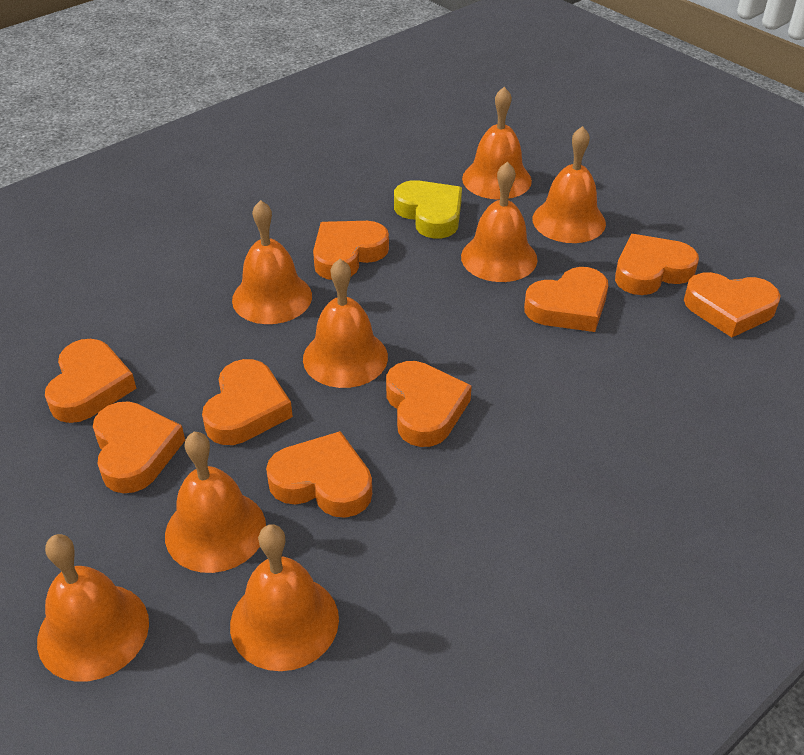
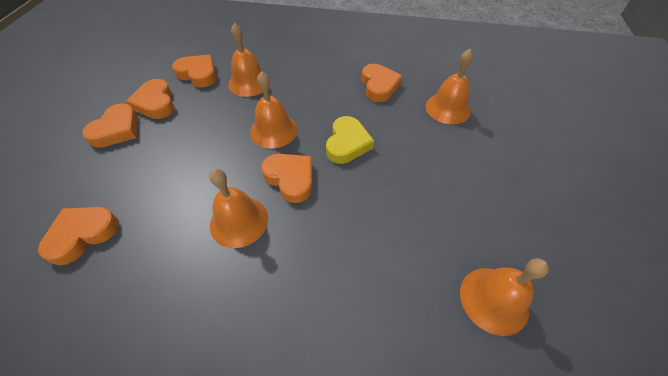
orange bell: 8 -> 5
orange heart: 9 -> 6

